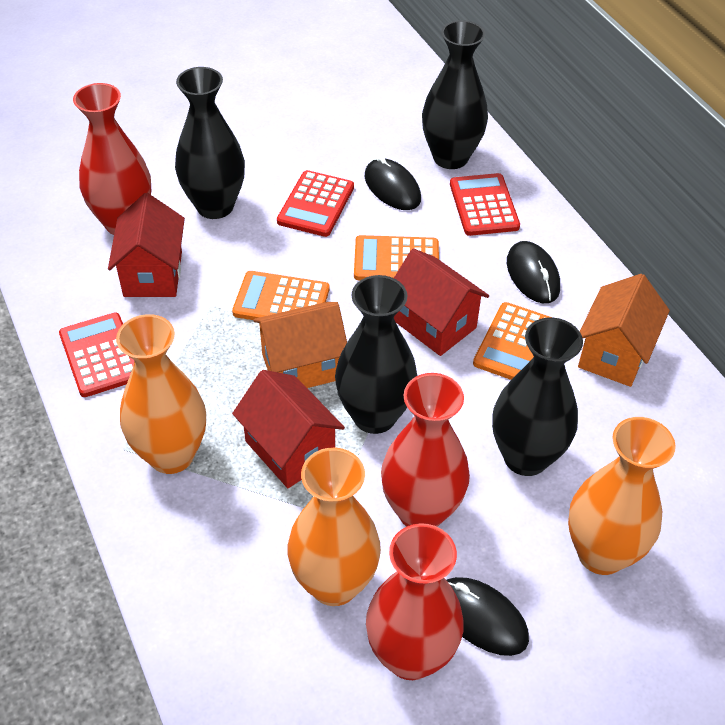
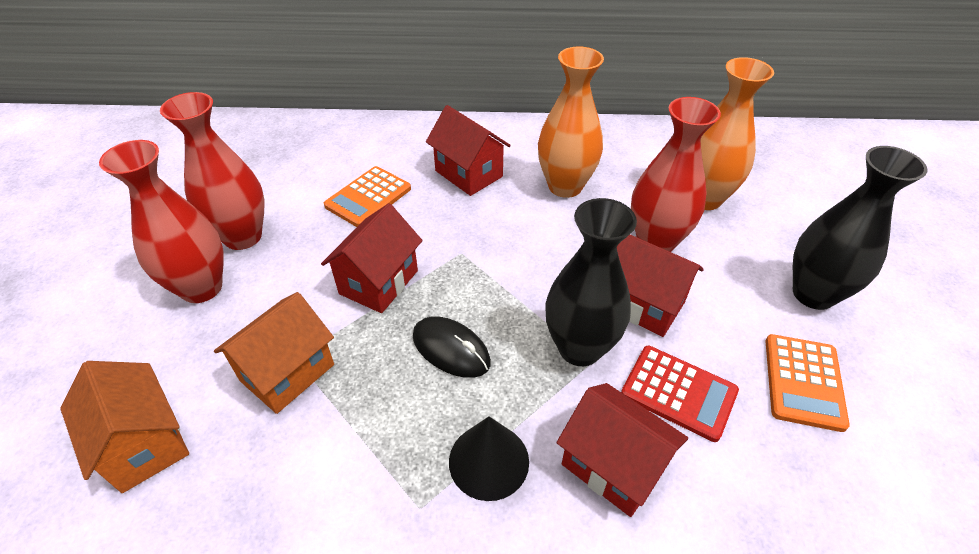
black cone: 0 -> 1
black mouse: 3 -> 1
black vase: 4 -> 2
orange calculator: 3 -> 2
orange vase: 3 -> 2
red calculator: 3 -> 1
red house: 3 -> 4

